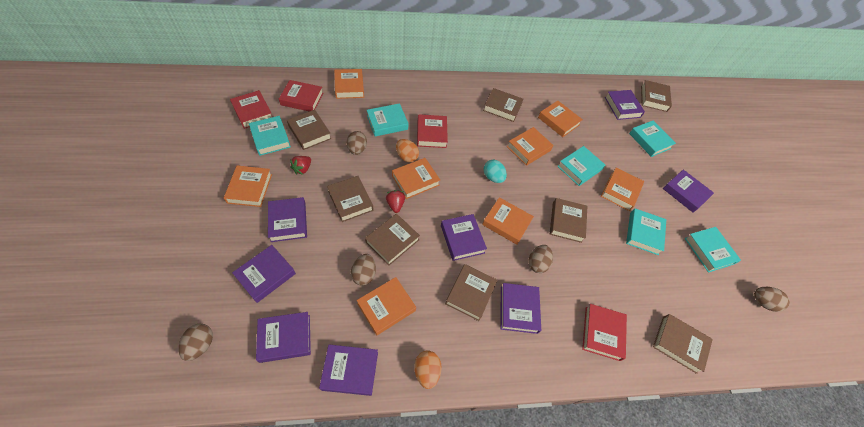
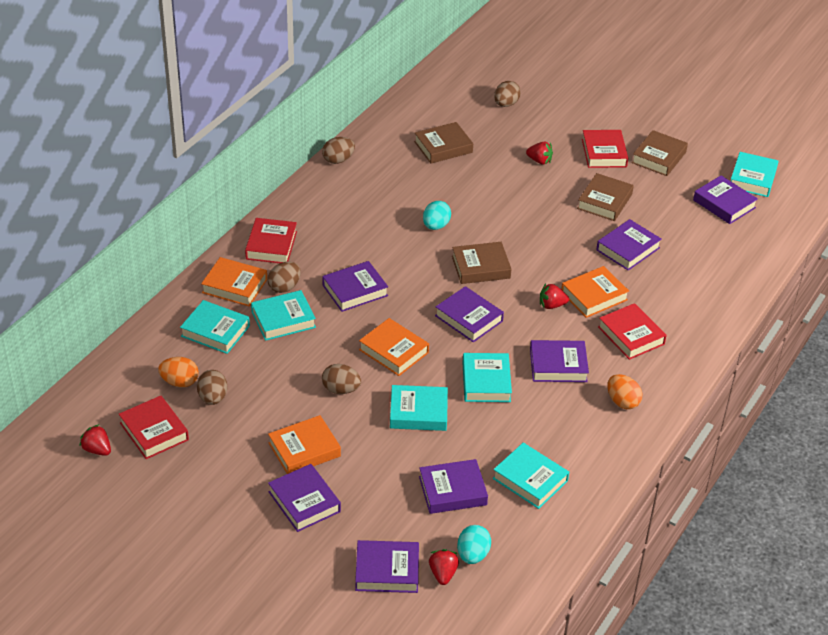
brown book: 8 -> 4
orange book: 8 -> 4
red strawberry: 2 -> 4
turquoise egg: 1 -> 2

